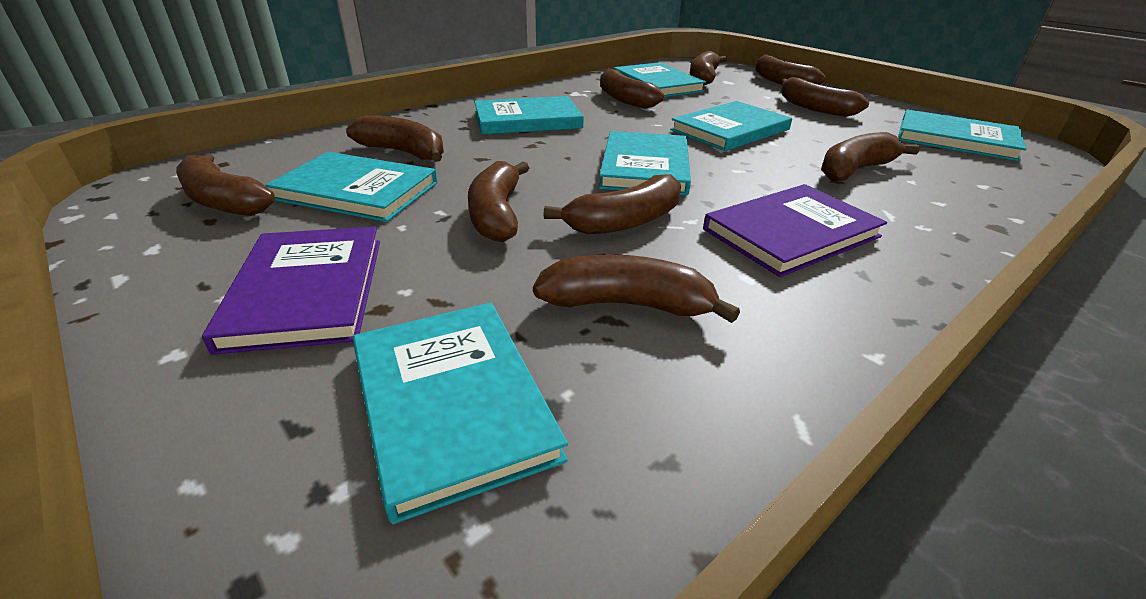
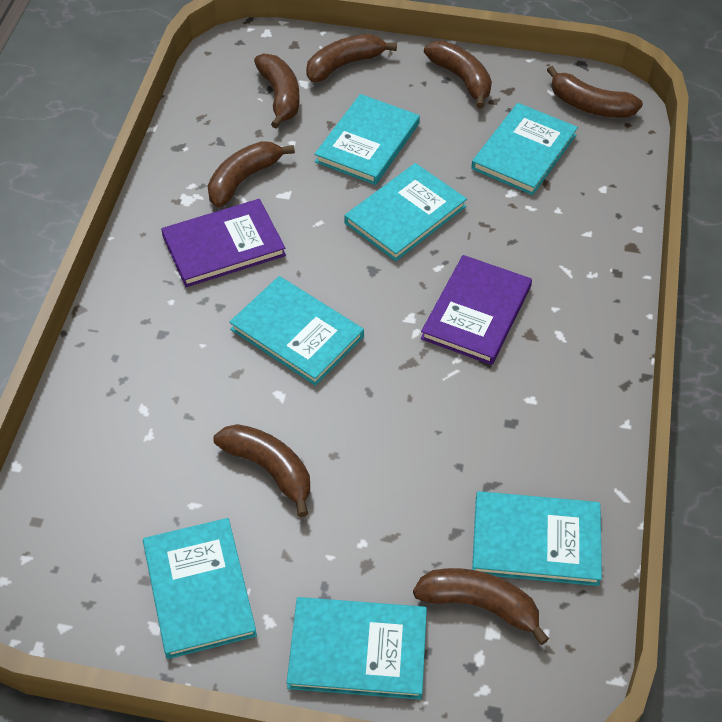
brown banana: 10 -> 7

